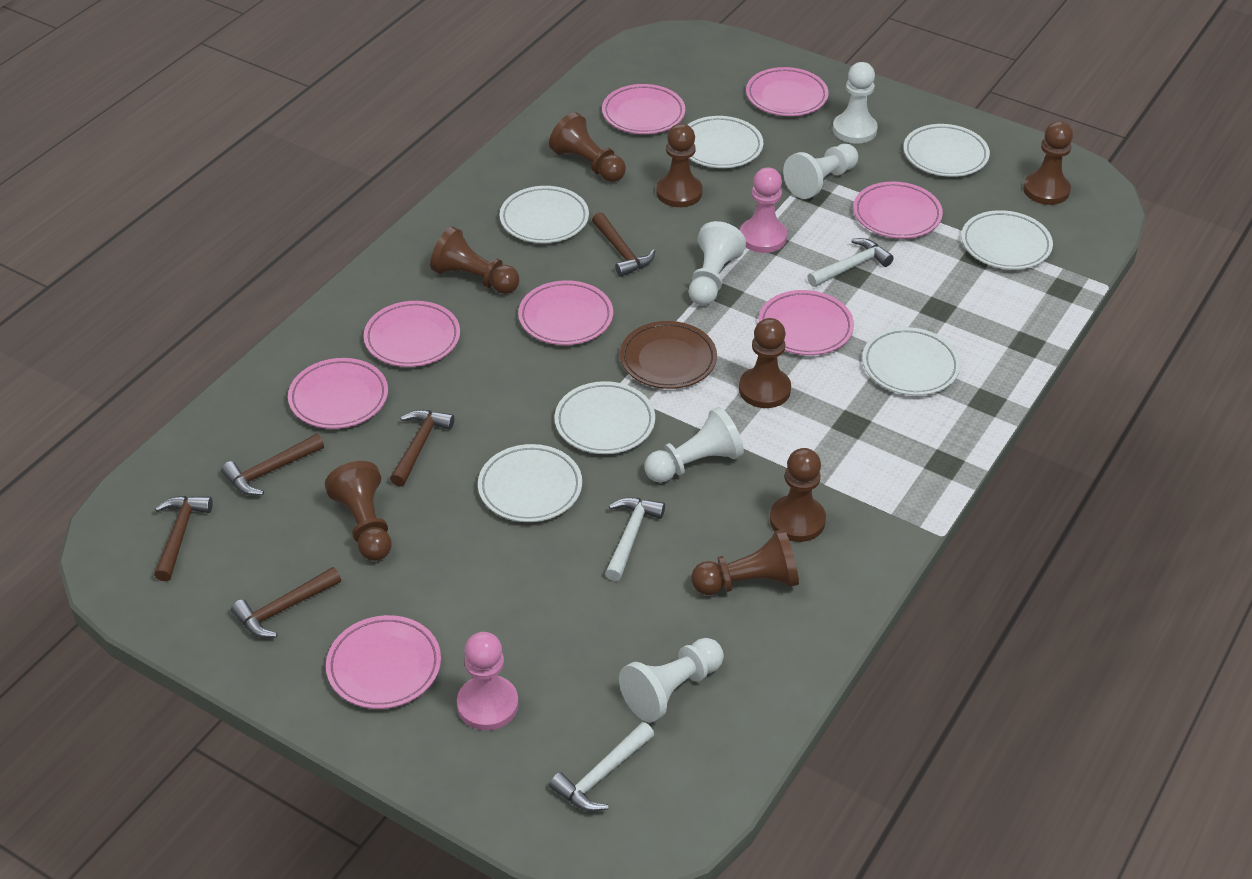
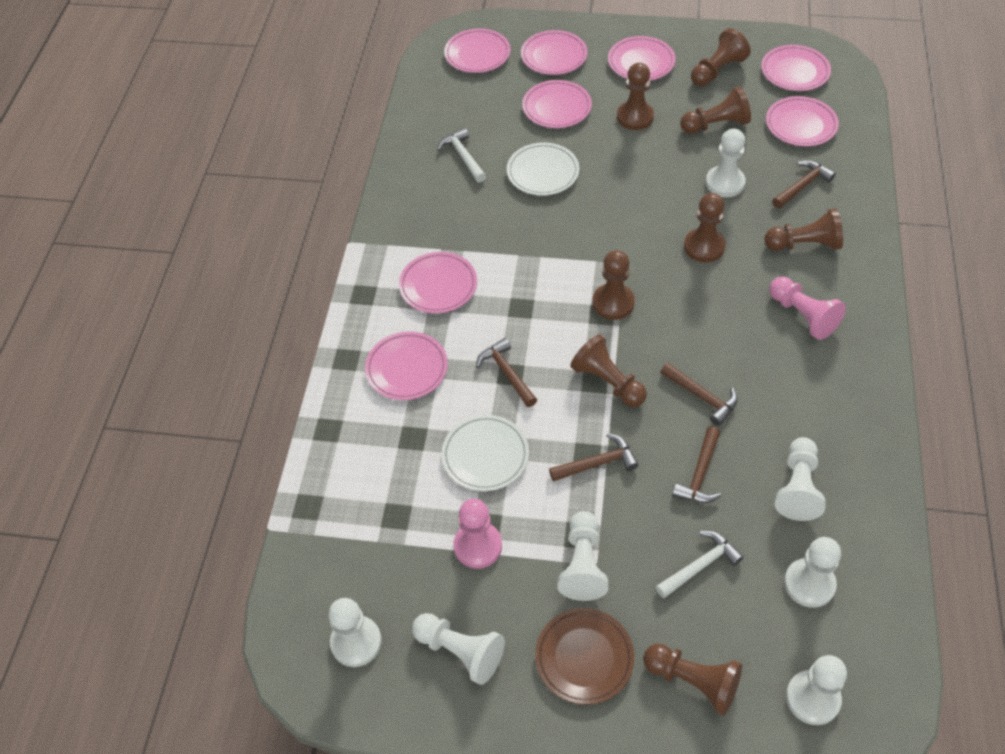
white hammer: 3 -> 2
white pawn: 5 -> 7
white plate: 7 -> 2

